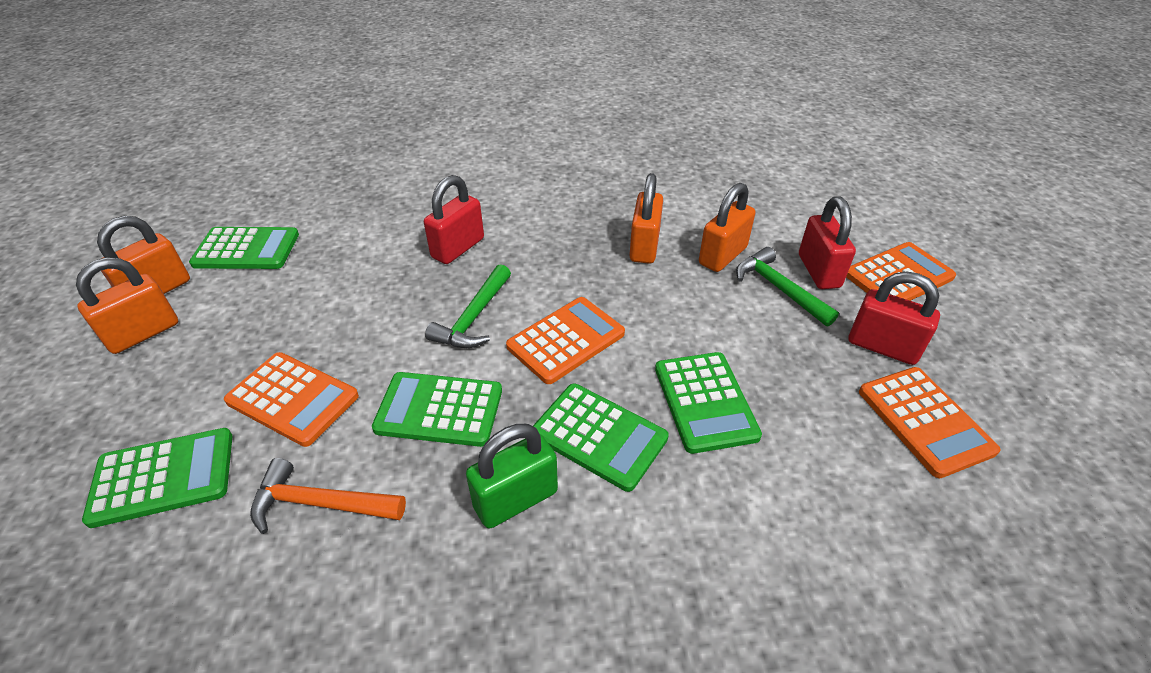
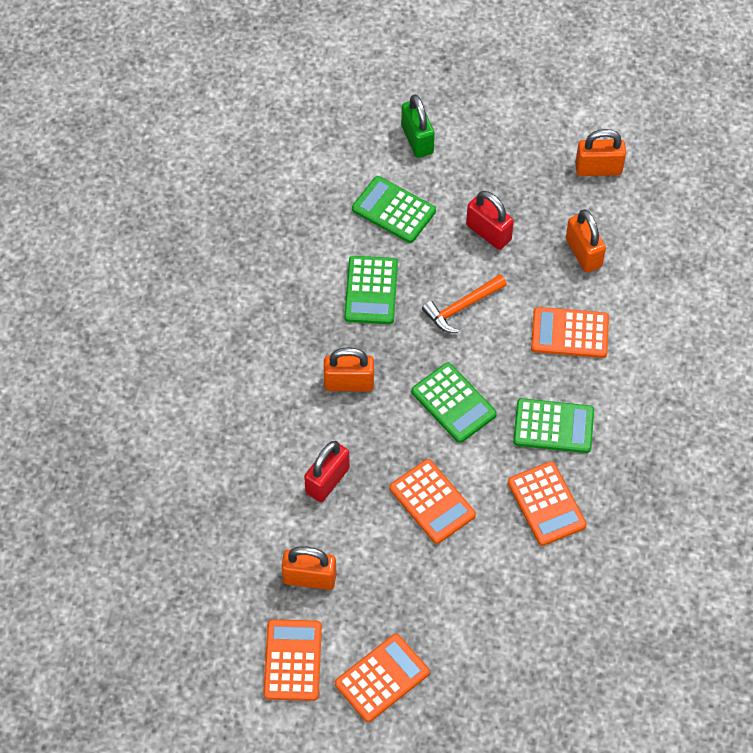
green calculator: 5 -> 4
green hammer: 2 -> 0
orange calculator: 4 -> 5
red padlock: 3 -> 2

